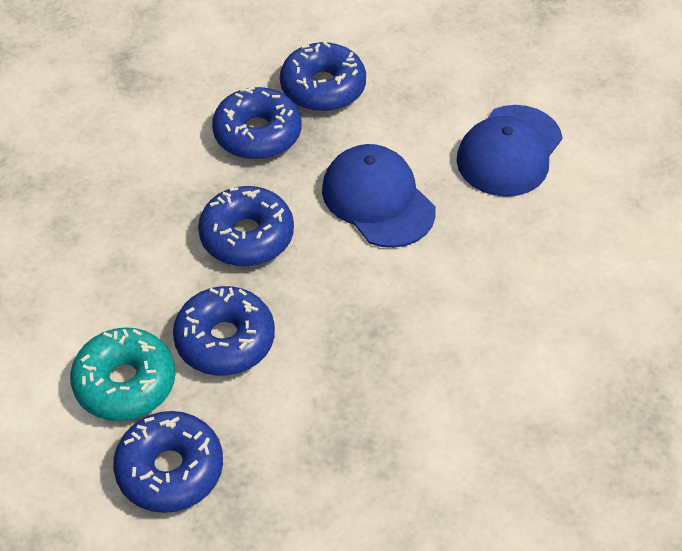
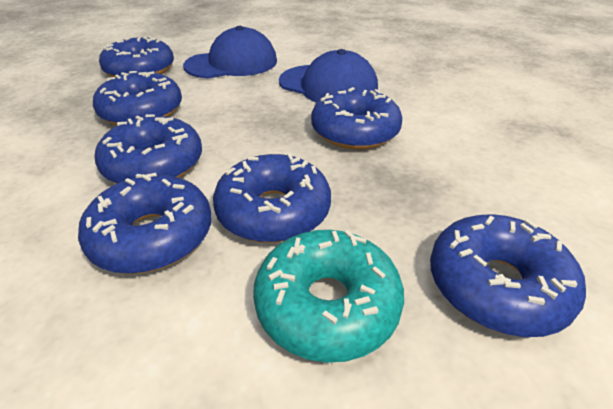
blue donut: 5 -> 7

